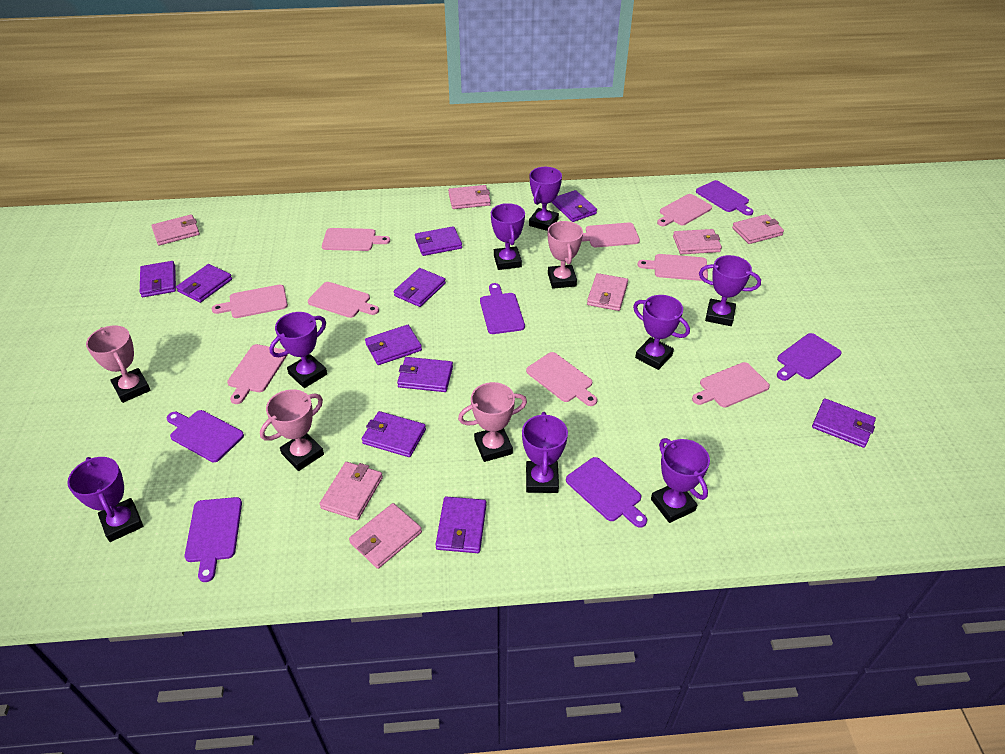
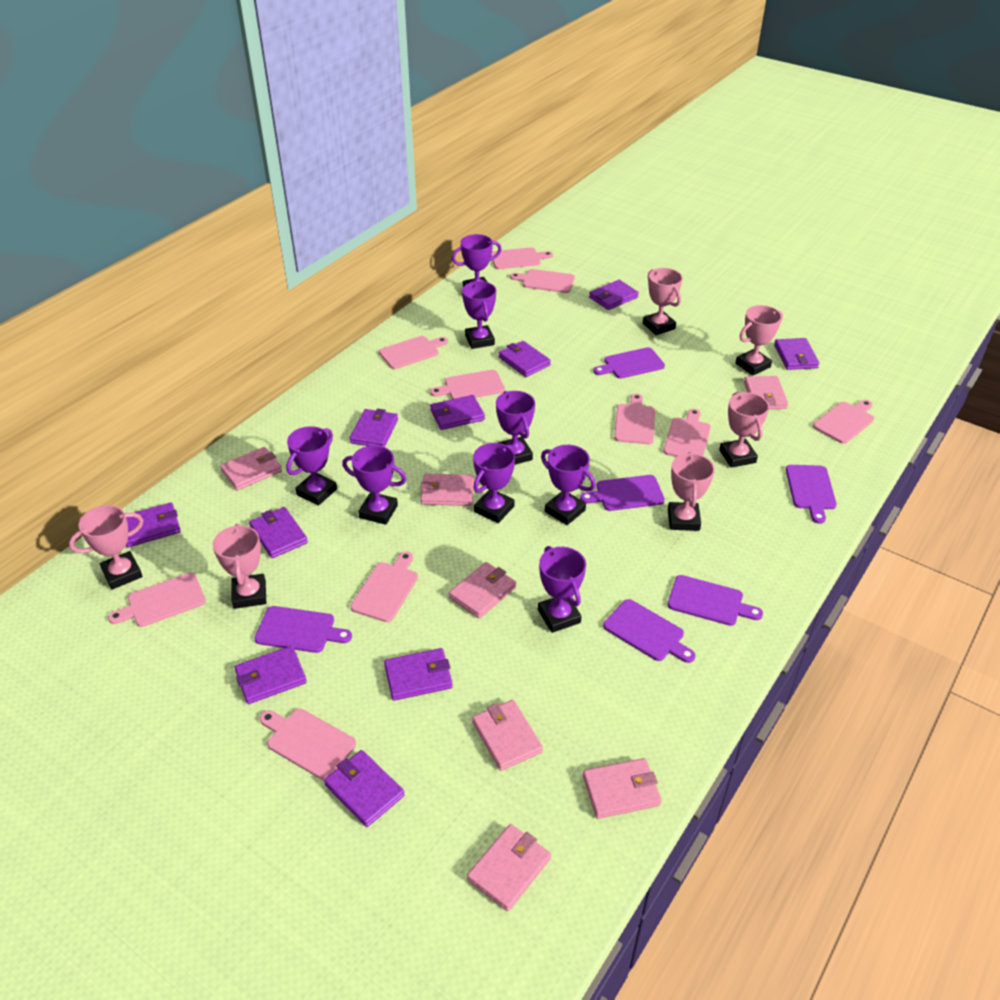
pink cutting board: 9 -> 10
pink trophy: 4 -> 6

